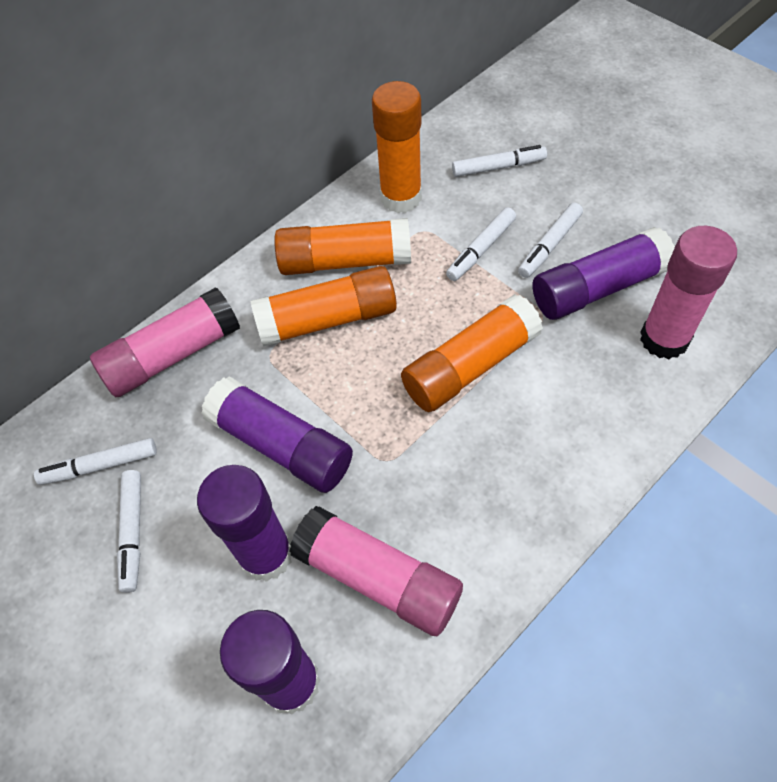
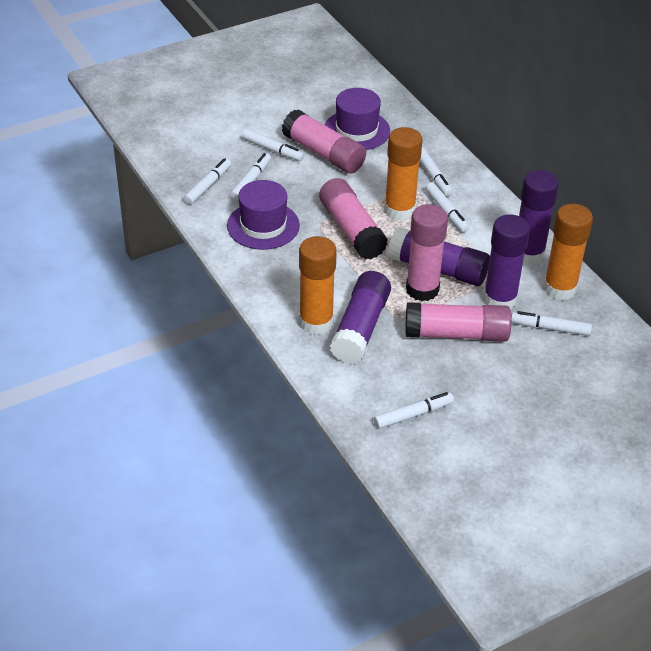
orange glue stick: 4 -> 3
pink glue stick: 3 -> 4
purple hat: 0 -> 2
white marker: 5 -> 7

